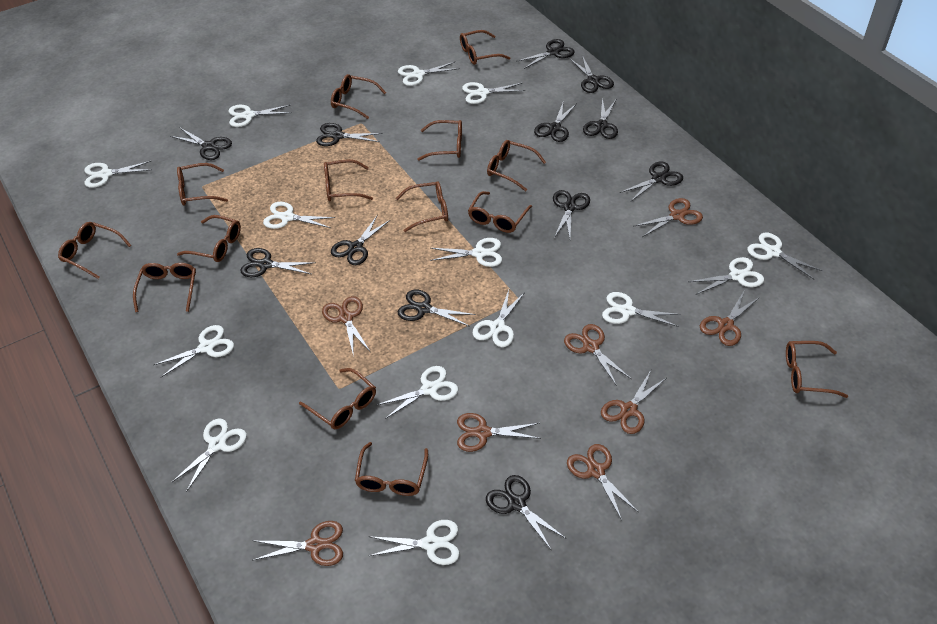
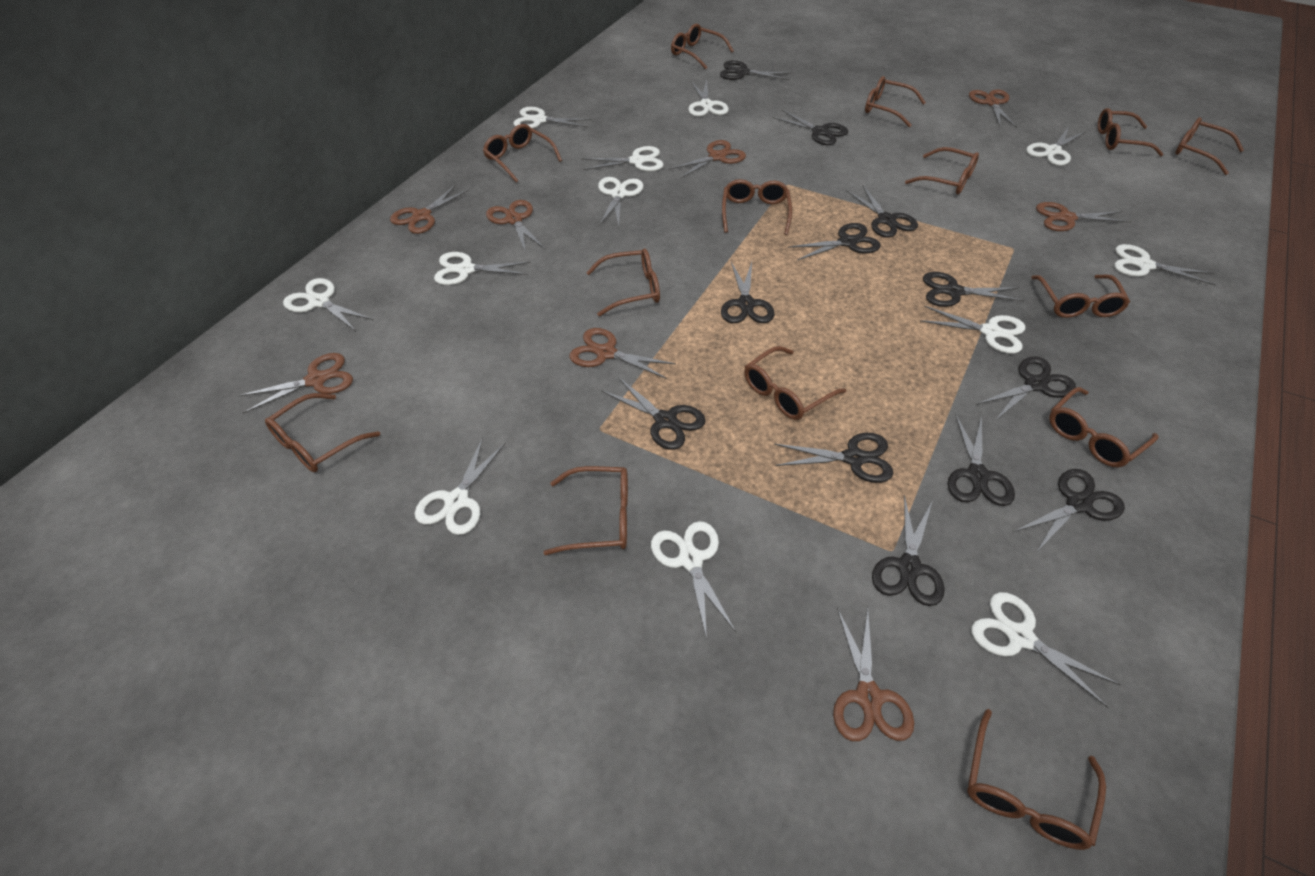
white scissors: 14 -> 12

